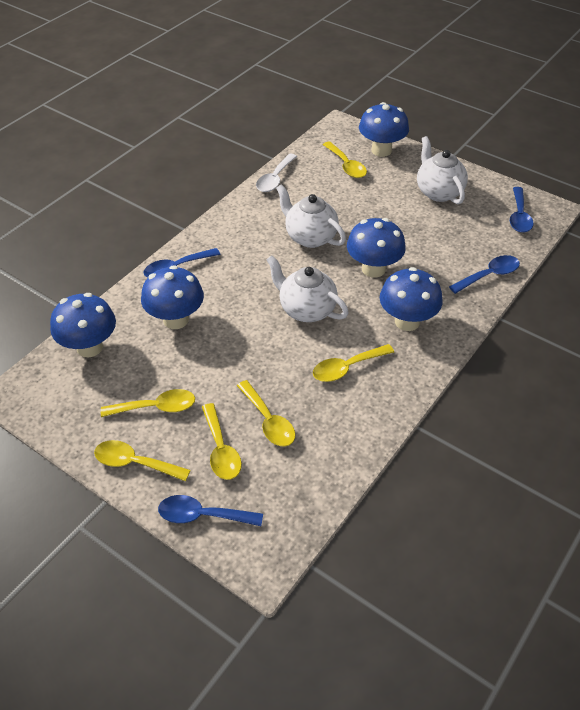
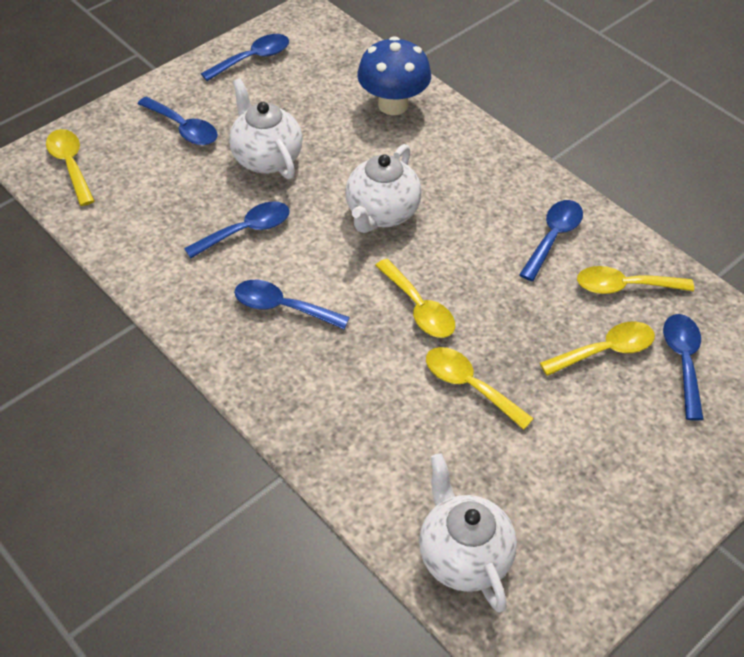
blue mushroom: 5 -> 1
blue spoon: 4 -> 6
white spoon: 1 -> 0
yellow spoon: 6 -> 5

